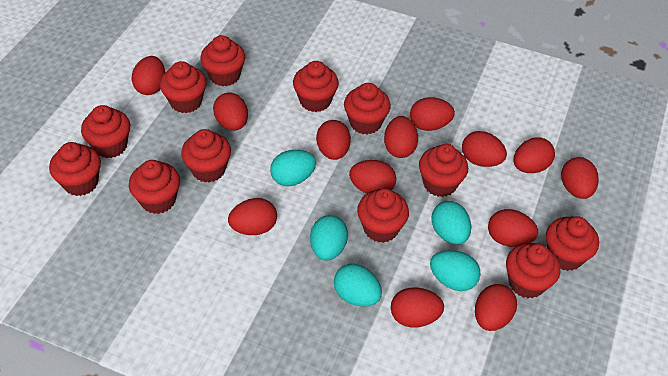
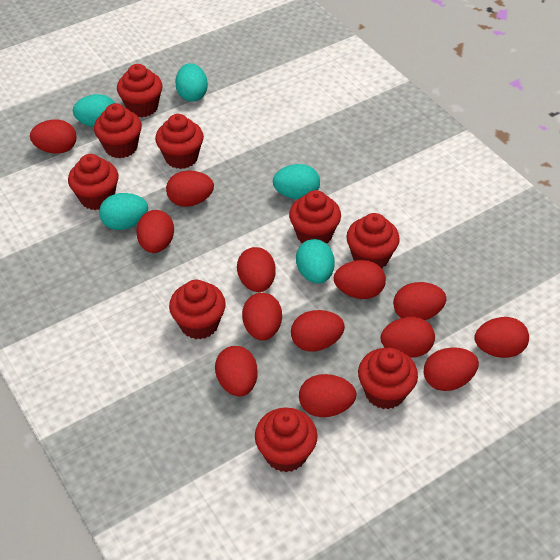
red cupcake: 12 -> 9

